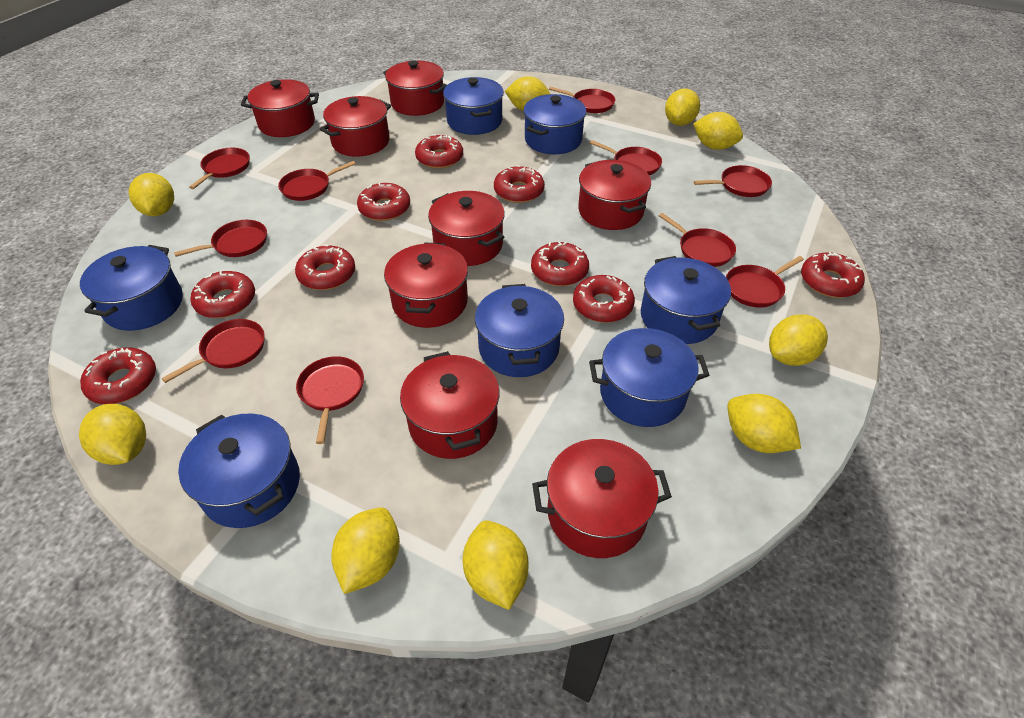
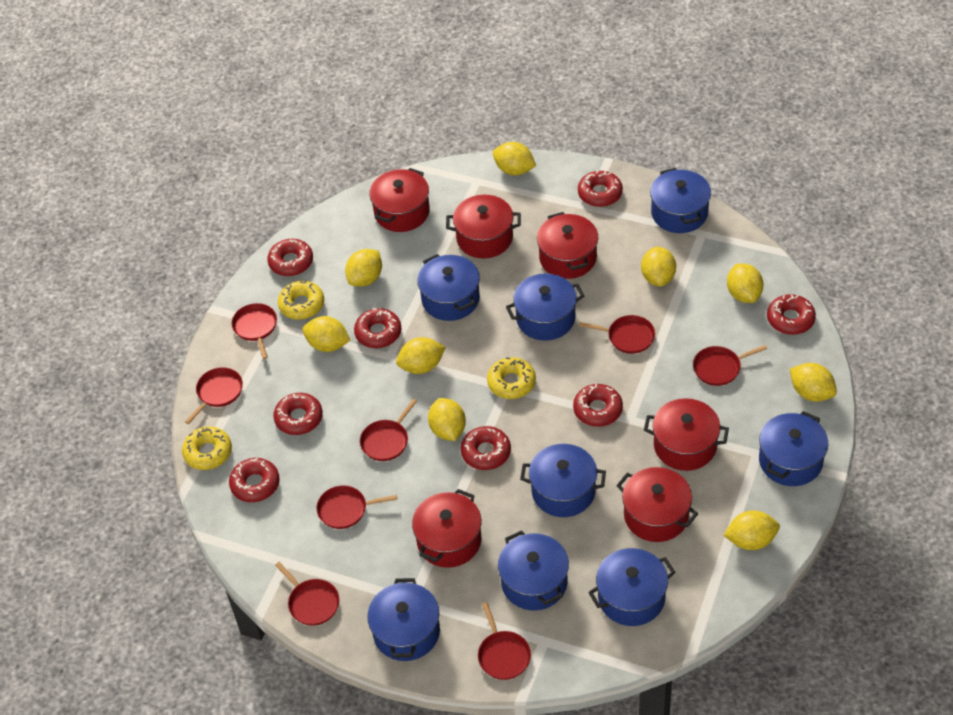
blue pot: 7 -> 8
red donut: 9 -> 8
red pan: 10 -> 8
red pot: 8 -> 6
yellow donut: 0 -> 3

